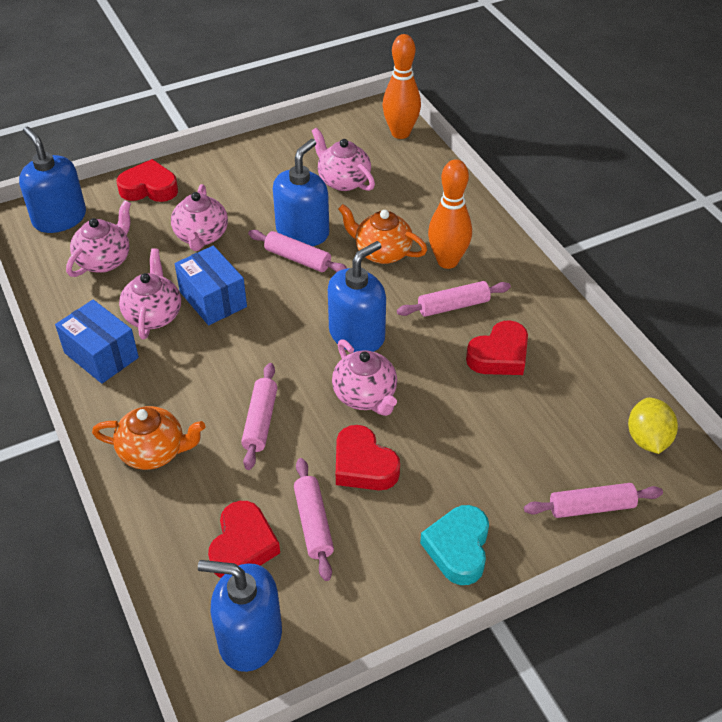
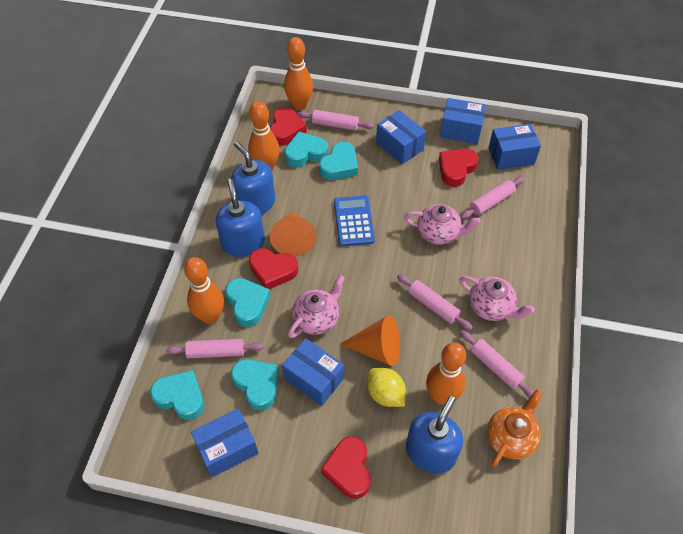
blue box: 2 -> 5
blue calculator: 0 -> 1
blue soap dispenser: 4 -> 3
orange bowling pin: 2 -> 4
orange cone: 0 -> 2
orange teapot: 2 -> 1
pink teapot: 5 -> 3
turquoise heart: 1 -> 5

